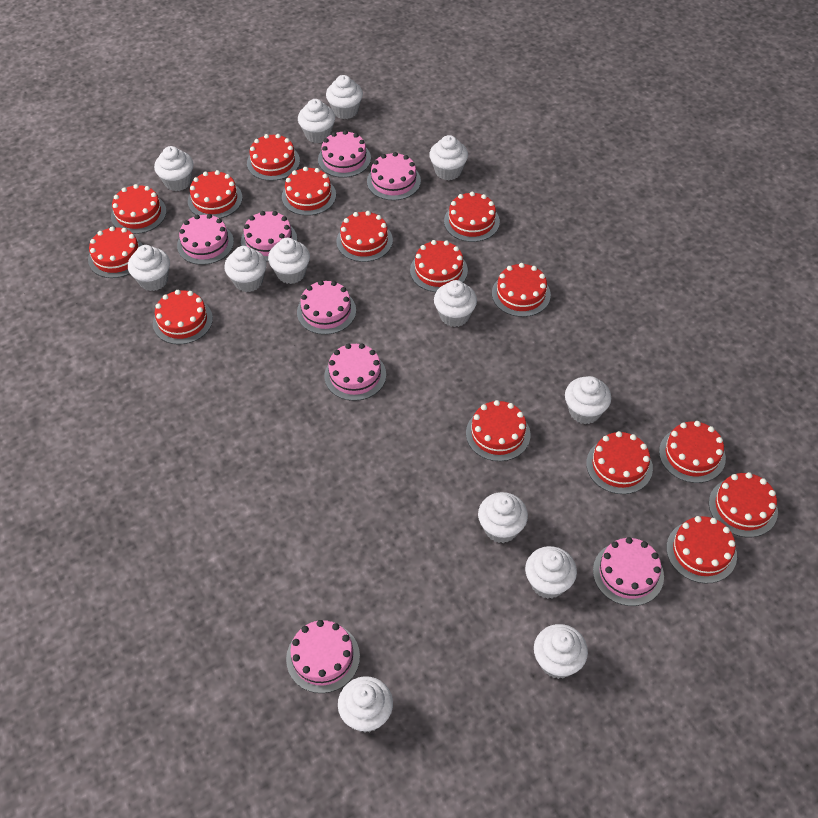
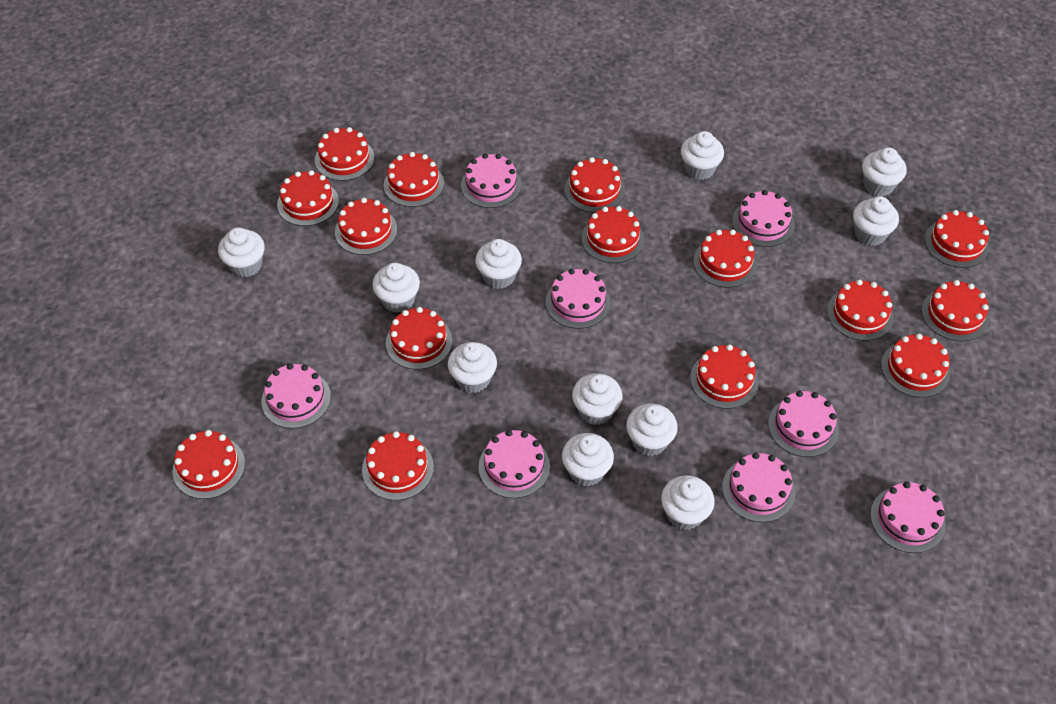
white cupcake: 13 -> 11

